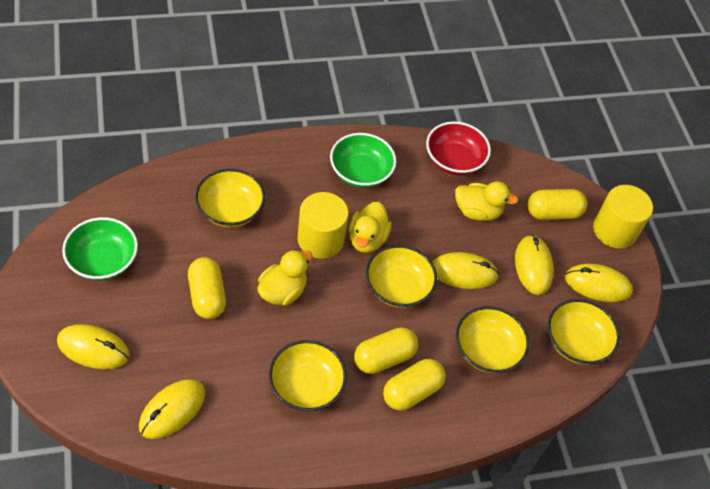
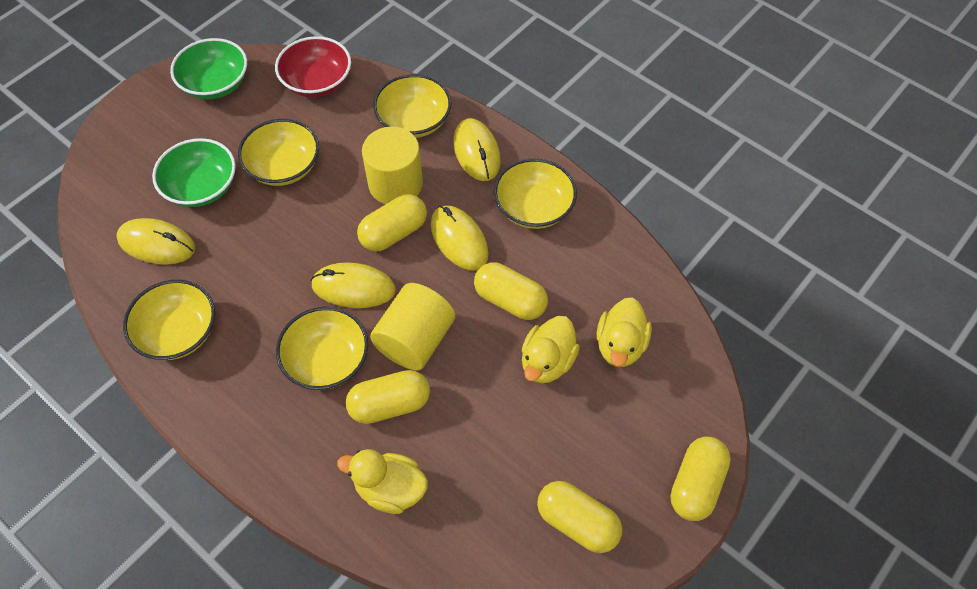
yellow capsule: 4 -> 5
yellow mouse: 5 -> 4

